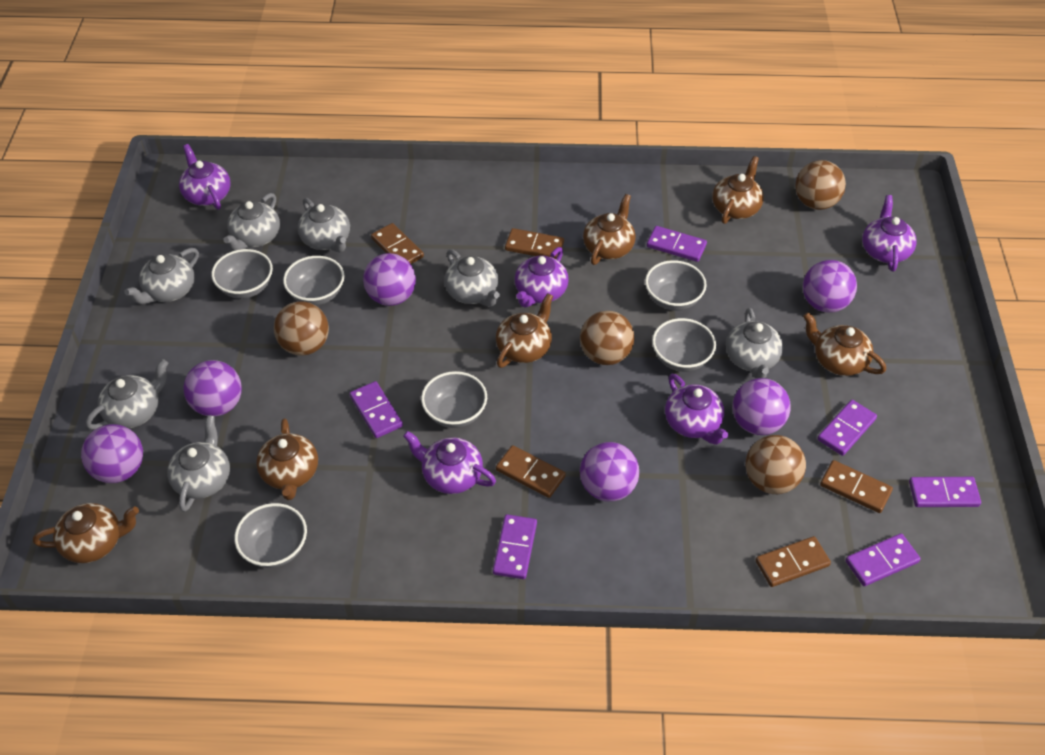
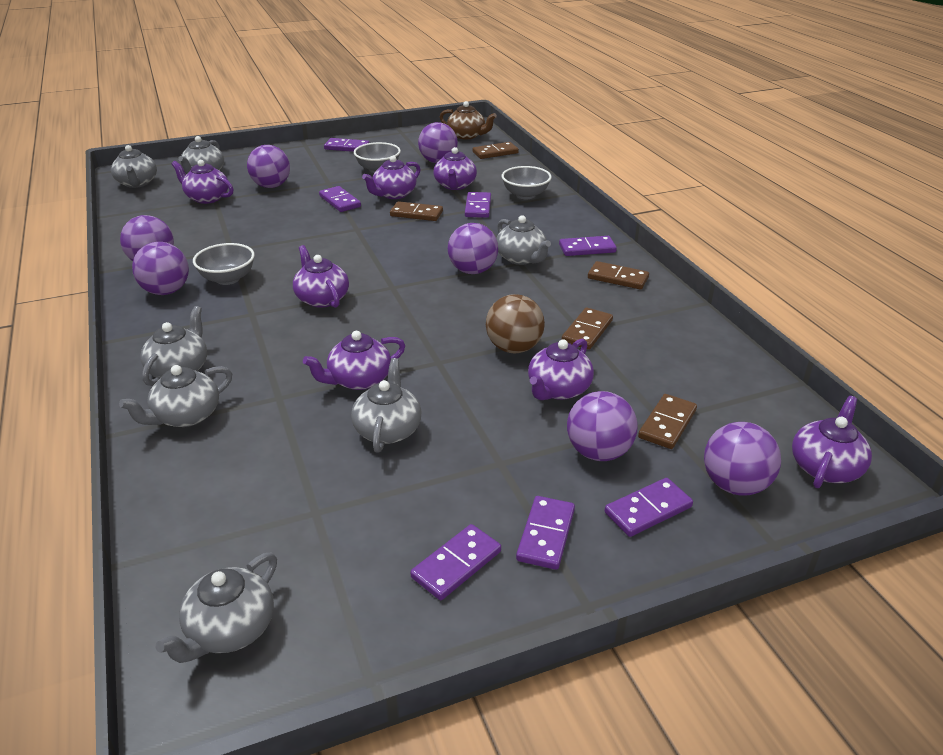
brown ball: 4 -> 1
brown teapot: 6 -> 1
grey bowl: 6 -> 3
purple ball: 6 -> 7
purple domino: 6 -> 7
purple teapot: 5 -> 7

